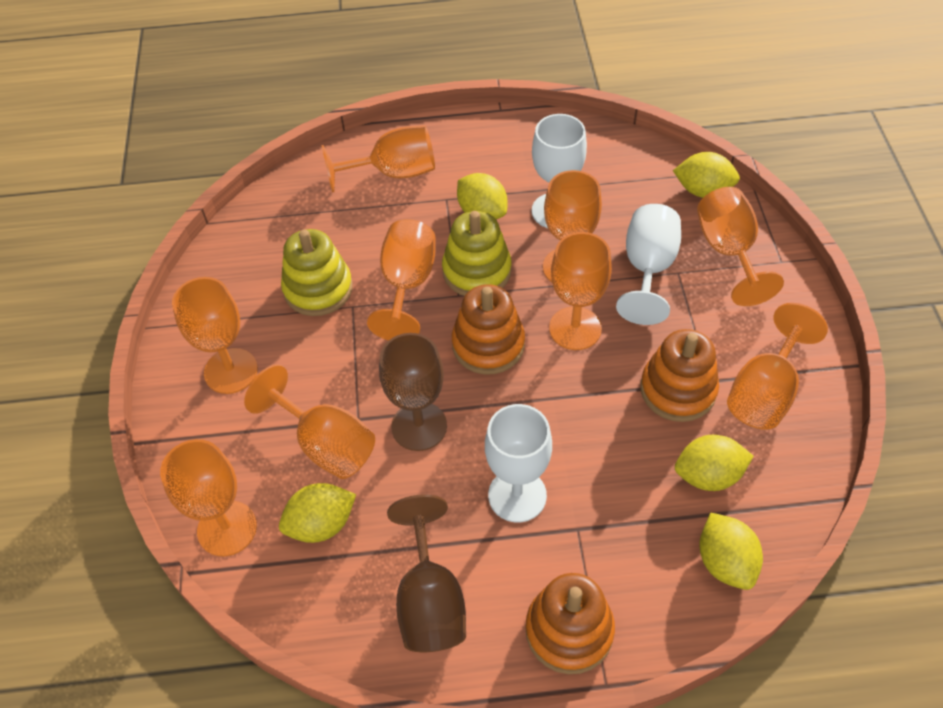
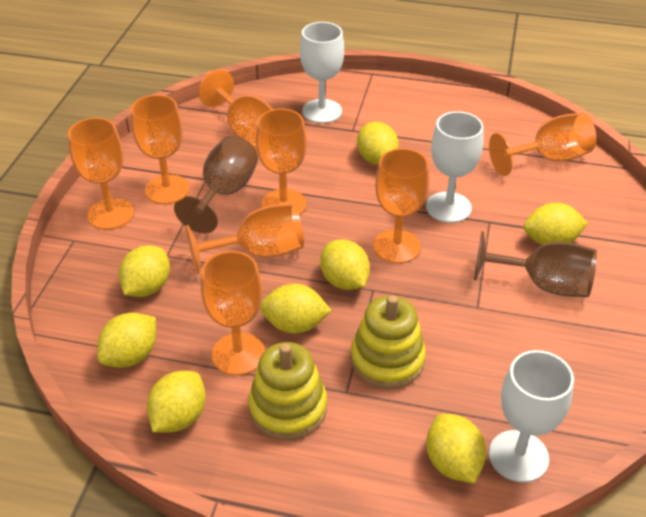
orange goblet: 9 -> 8
orange stacking toy: 3 -> 0
yellow lemon: 5 -> 8

